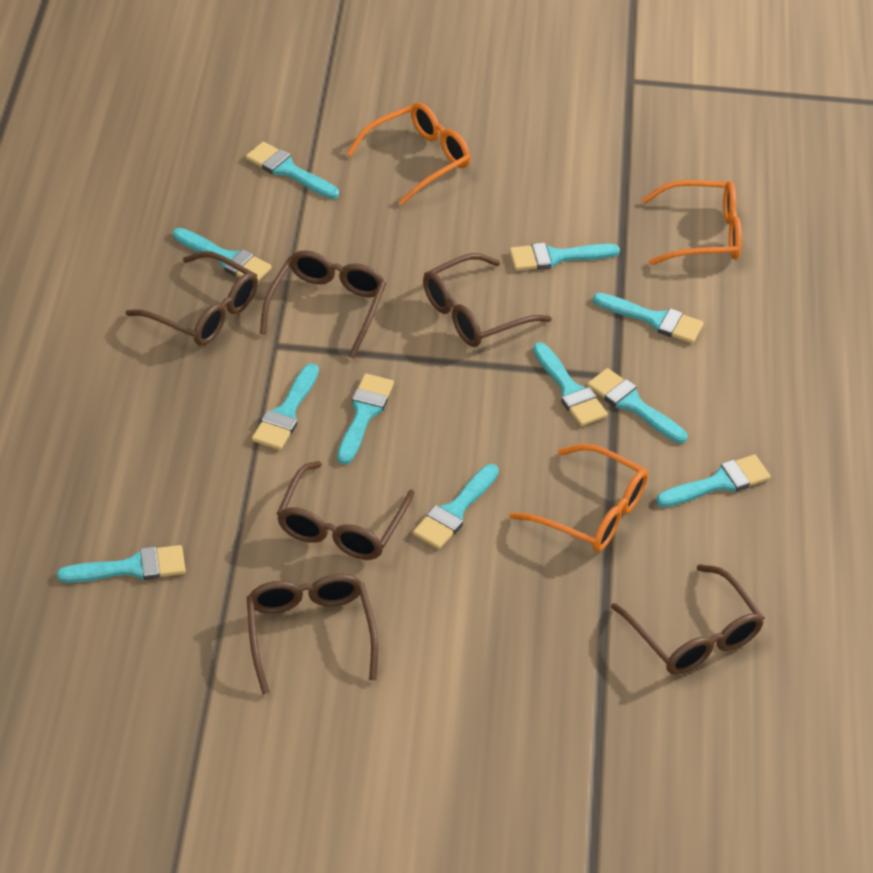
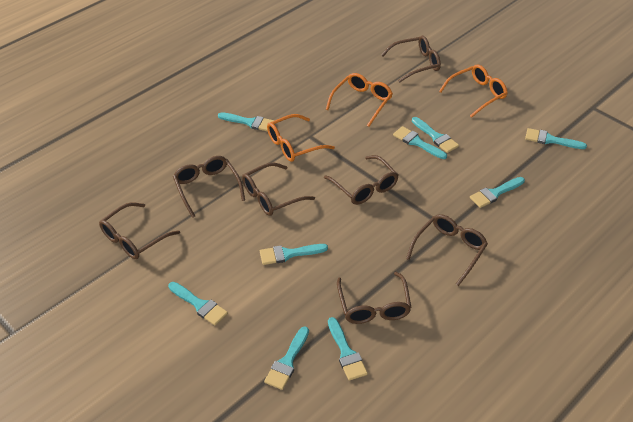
brown glasses: 6 -> 7
turquoise brush: 11 -> 9

